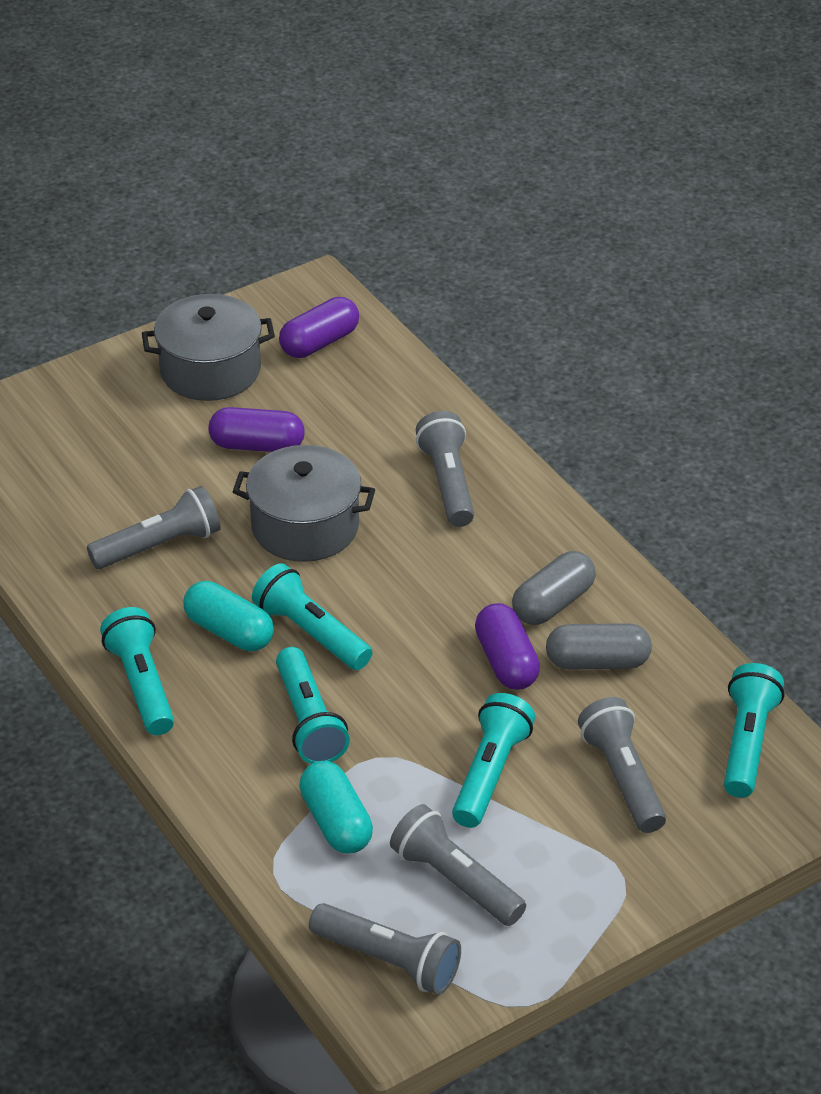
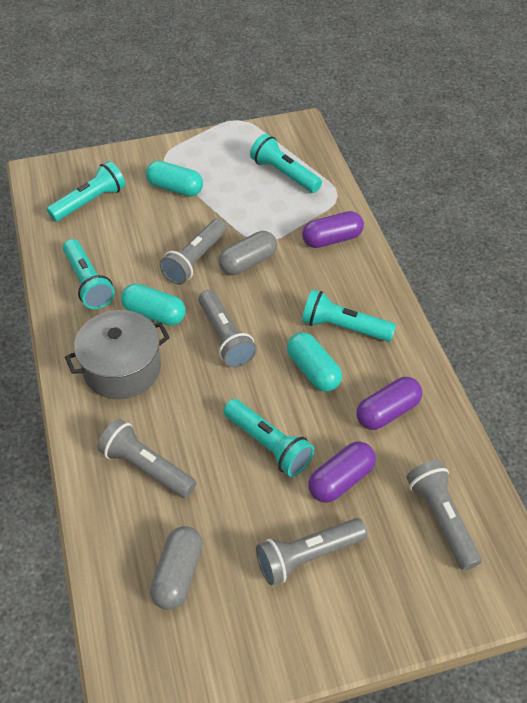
grey pot: 2 -> 1
turquoise capsule: 2 -> 3

